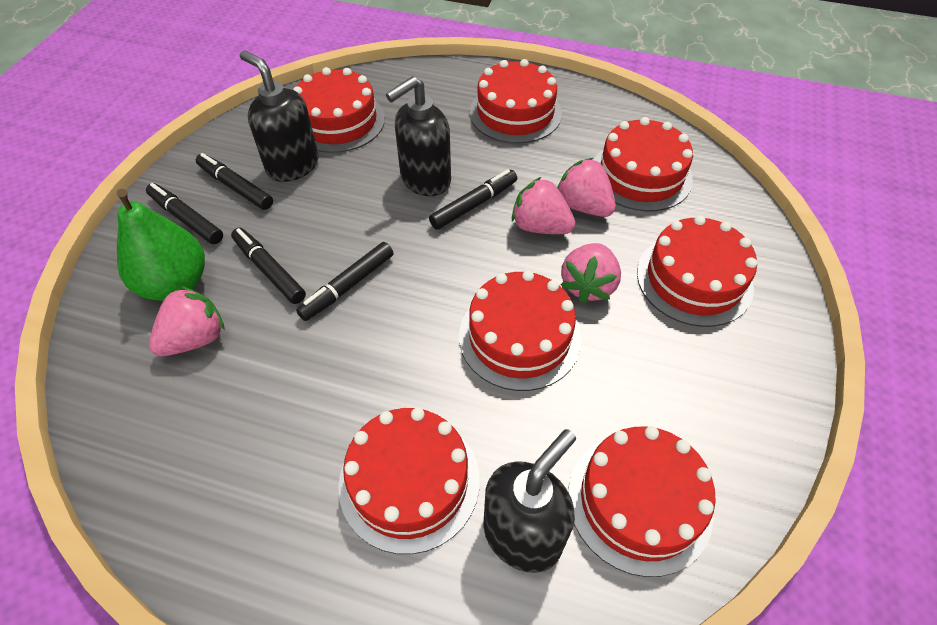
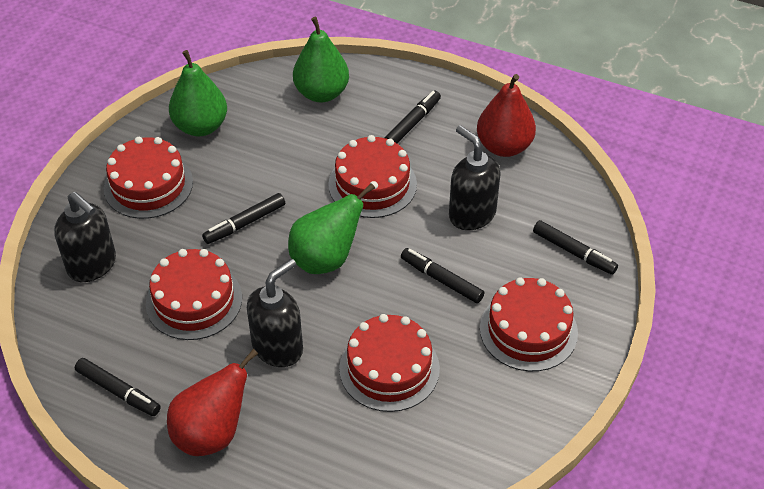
green pear: 1 -> 3
pink strawberry: 4 -> 0
red cake: 7 -> 5
red pear: 0 -> 2

